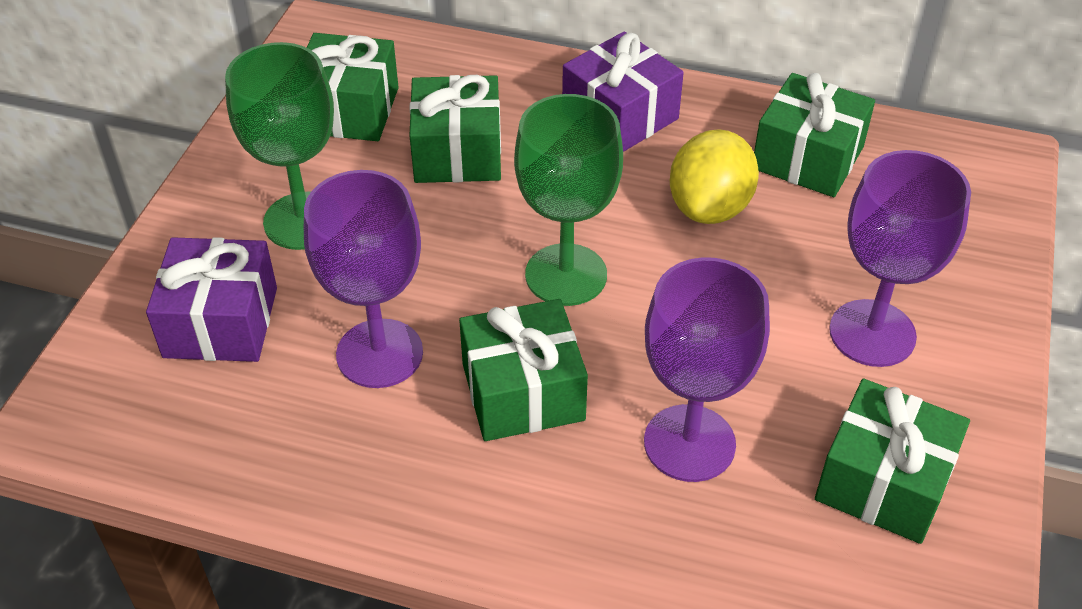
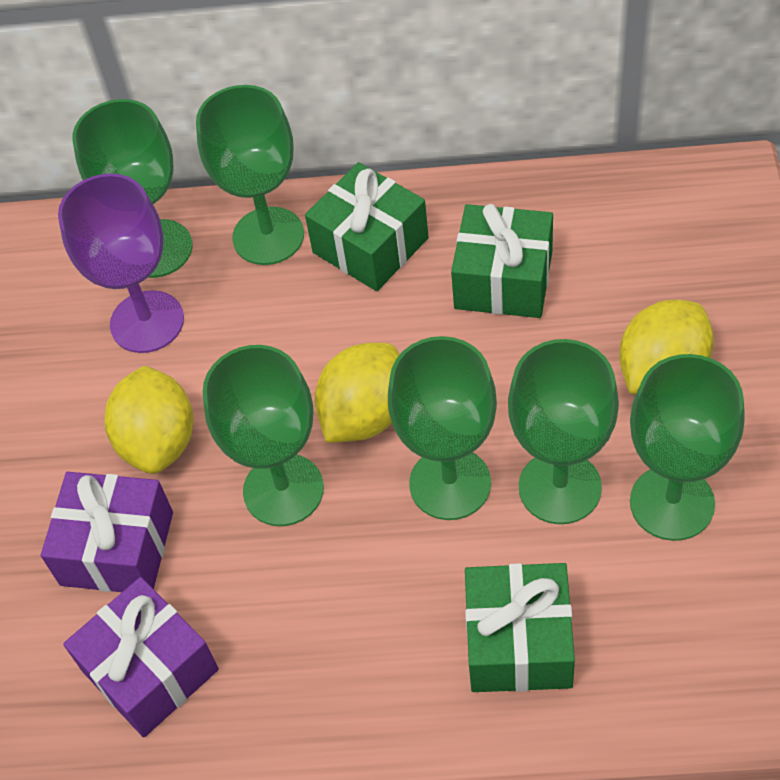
green gift: 5 -> 3
green goblet: 2 -> 6
purple goblet: 3 -> 1
yellow lemon: 1 -> 3

